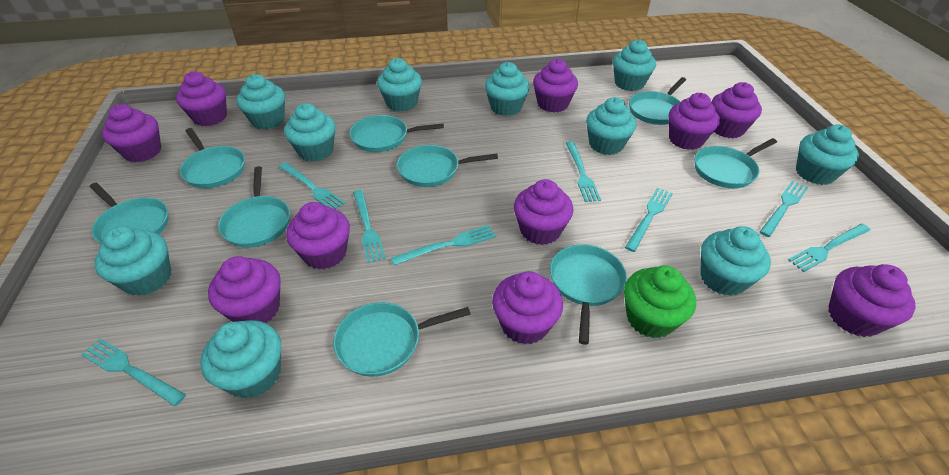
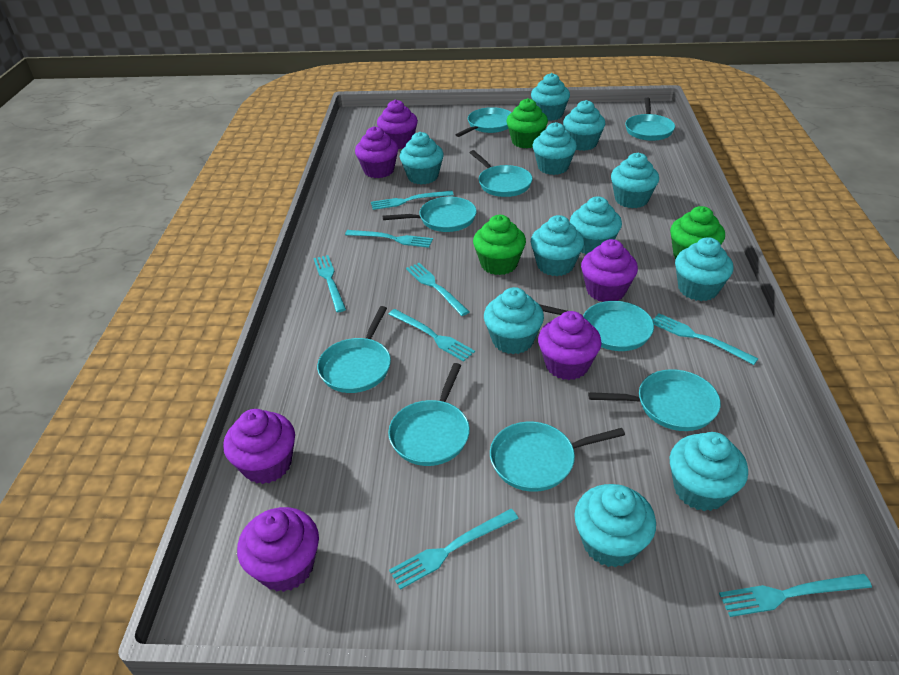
green cupcake: 1 -> 3
purple cupcake: 10 -> 6
turquoise cupcake: 10 -> 11

